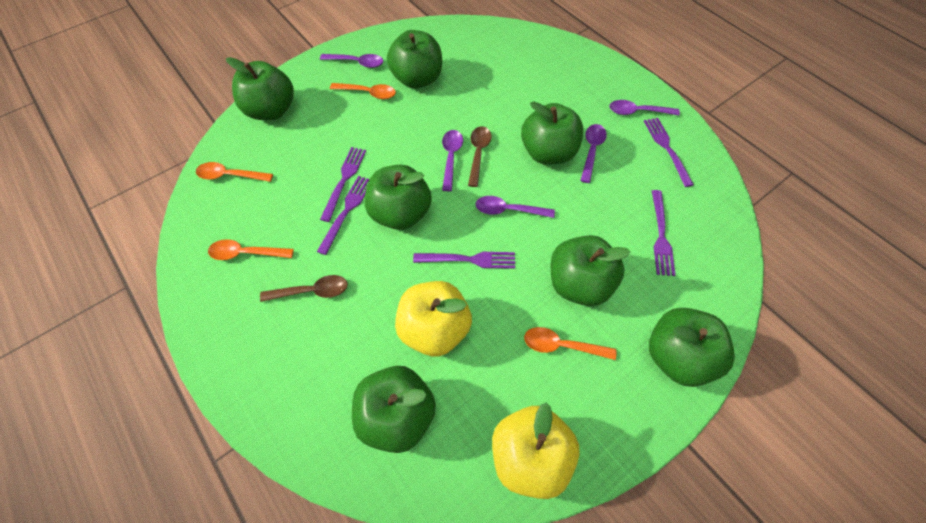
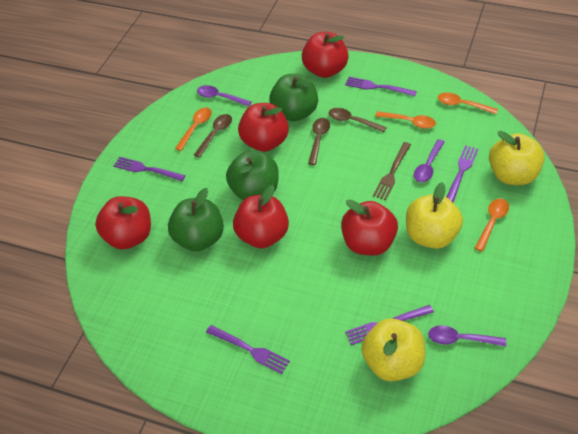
brown fork: 0 -> 1
brown spoon: 2 -> 3
green apple: 7 -> 3
purple spoon: 5 -> 3
red apple: 0 -> 5
yellow apple: 2 -> 3

